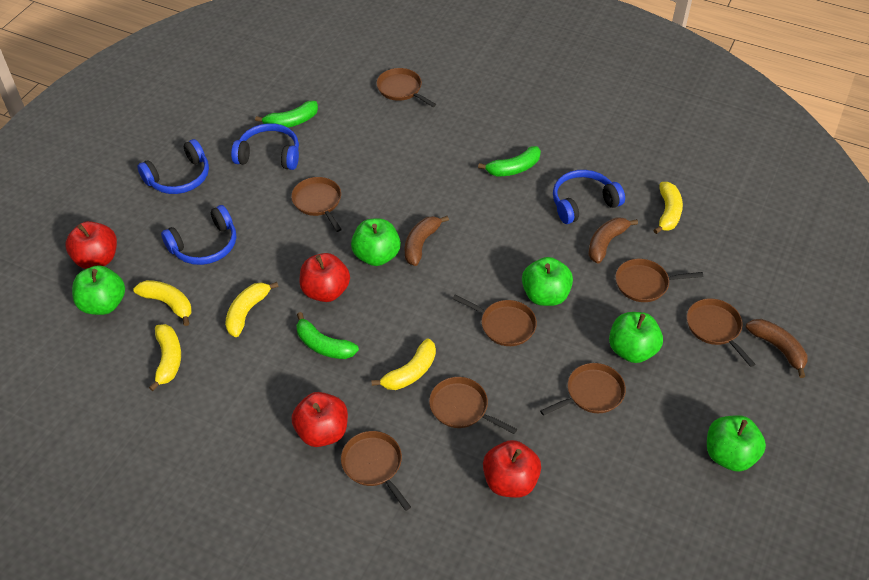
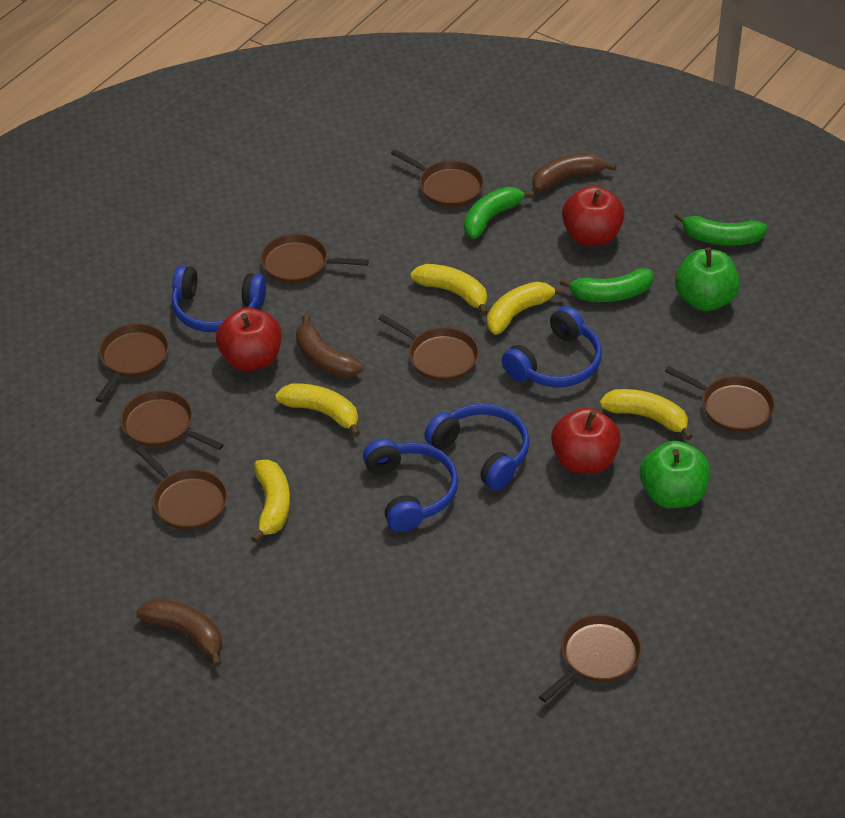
green apple: 5 -> 2
red apple: 4 -> 3

